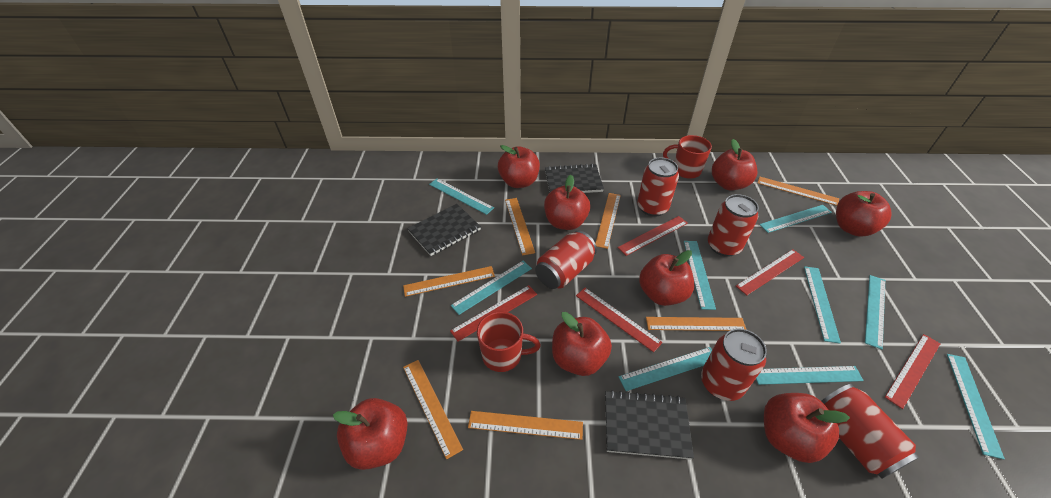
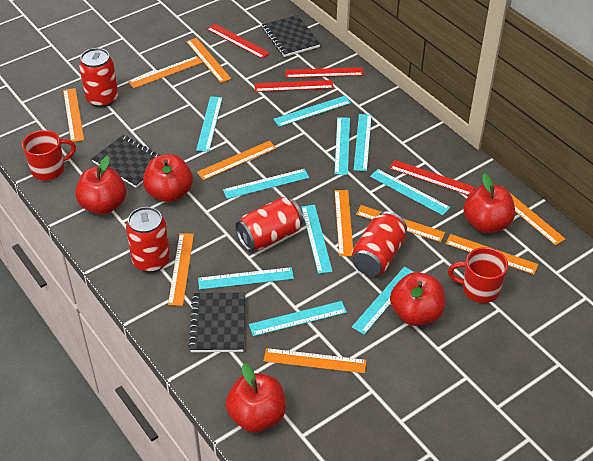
orange ruler: 7 -> 10
red apple: 8 -> 5
red can: 5 -> 4
red ruler: 5 -> 4
turquoise ruler: 9 -> 10

